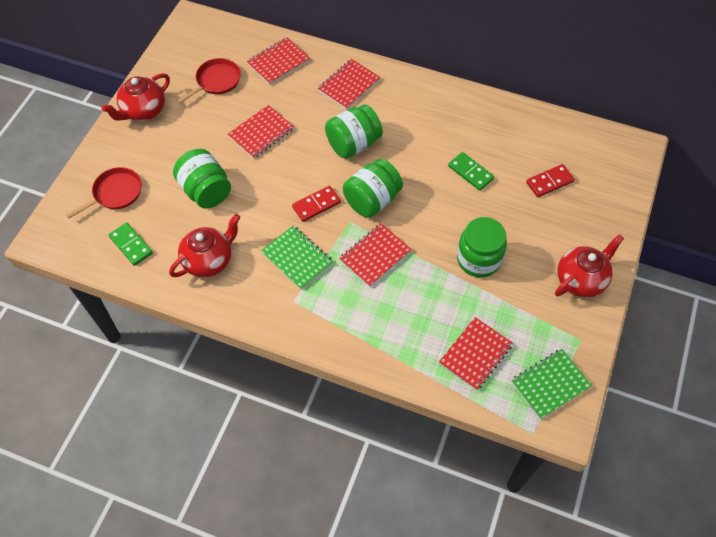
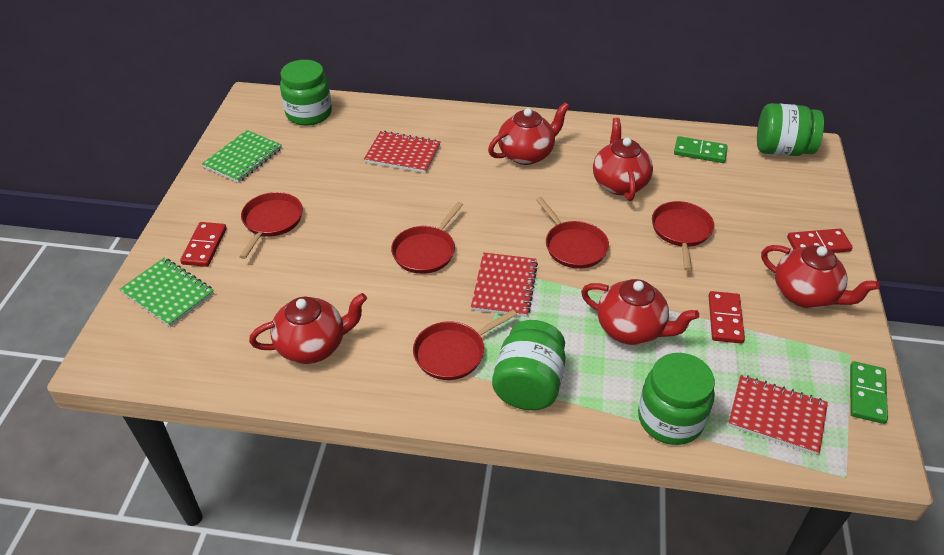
red domino: 2 -> 3
red notebook: 5 -> 3
red pan: 2 -> 5
red teapot: 3 -> 5

